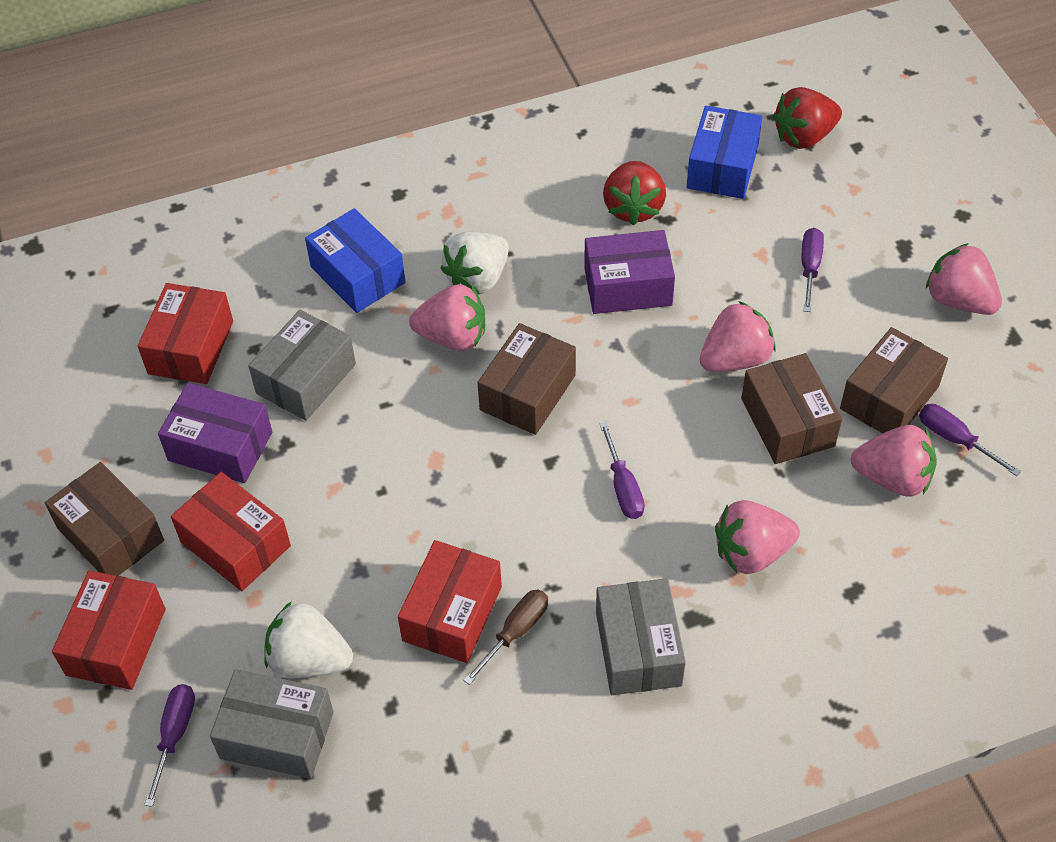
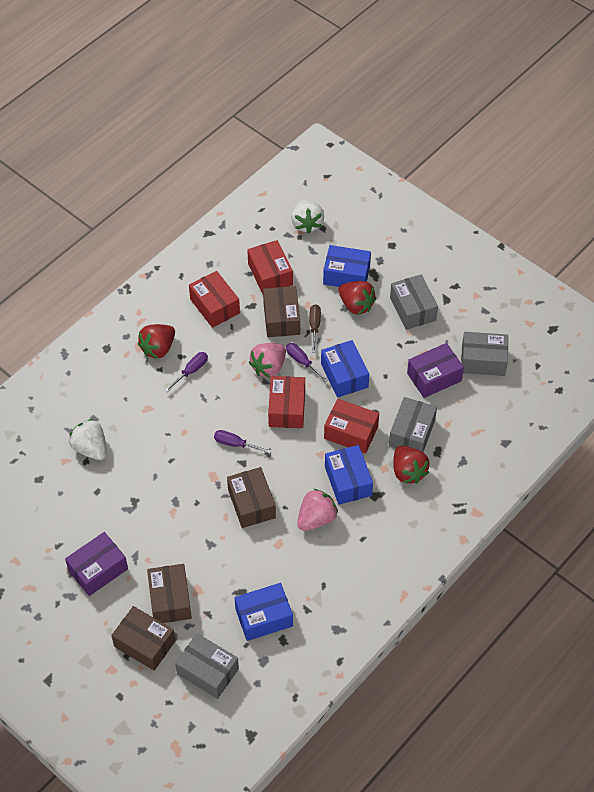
blue box: 2 -> 4
grey box: 3 -> 4
pink strawberry: 5 -> 2
purple screwdriver: 4 -> 3
red strawberry: 2 -> 3

